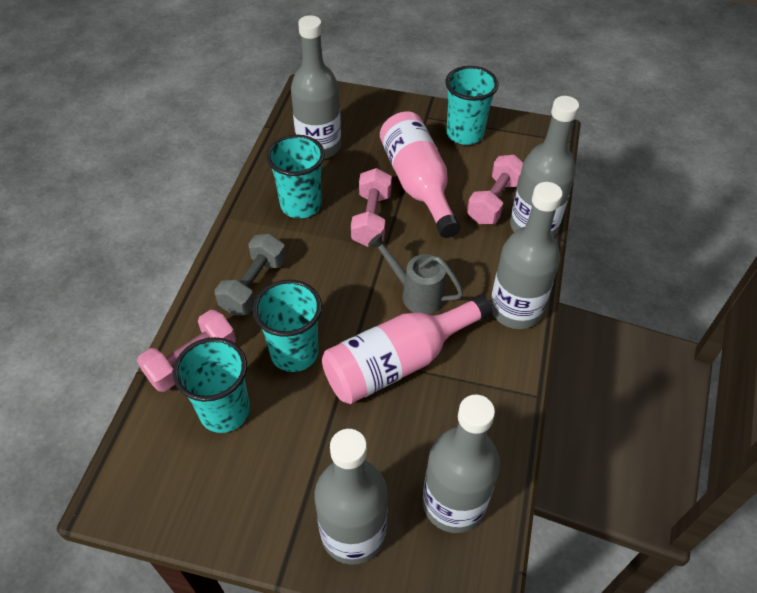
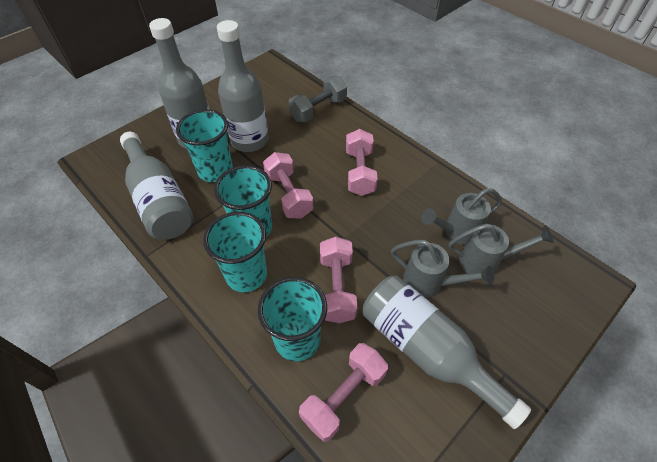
grey bottle: 5 -> 4
grey watering can: 1 -> 3
pink bottle: 2 -> 0
pink dumbbell: 3 -> 4

